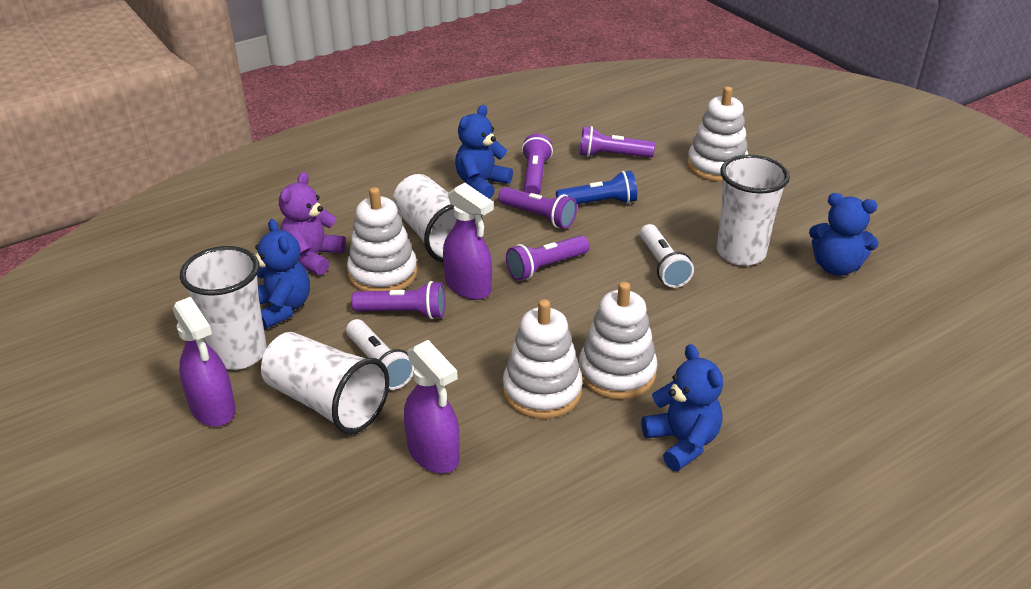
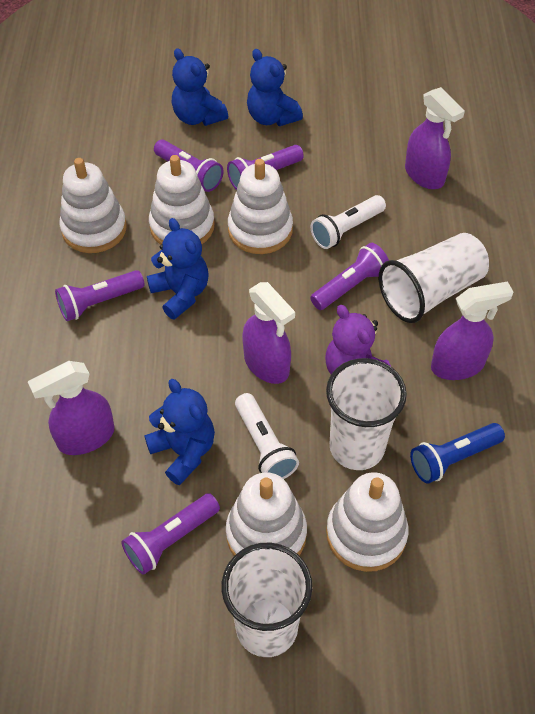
purple spray bottle: 3 -> 4
white cup: 4 -> 3
white stacking toy: 4 -> 5

